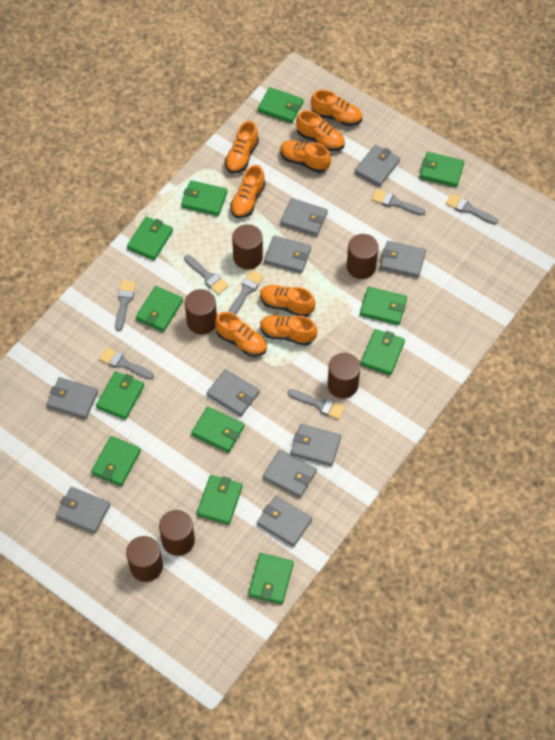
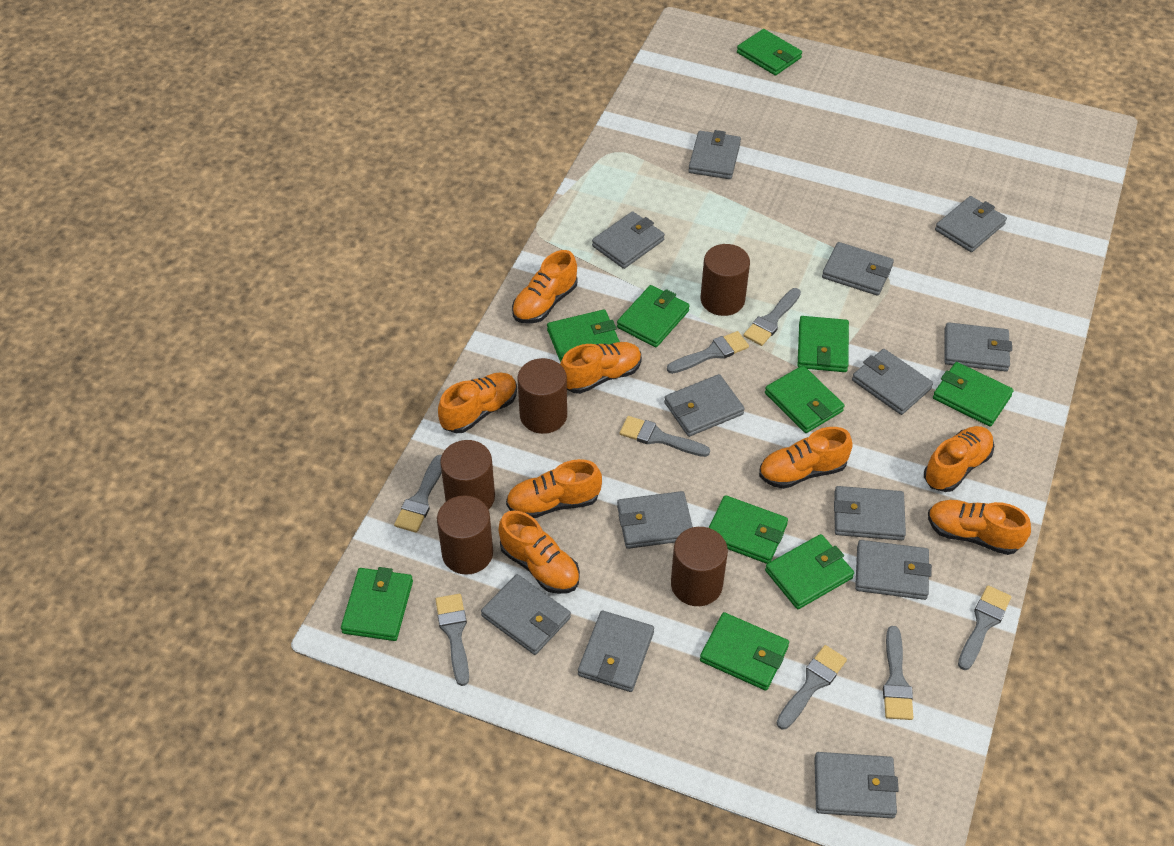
brown cylinder: 6 -> 5
green wallet: 12 -> 10
grey brush: 7 -> 8
grey wallet: 10 -> 13

